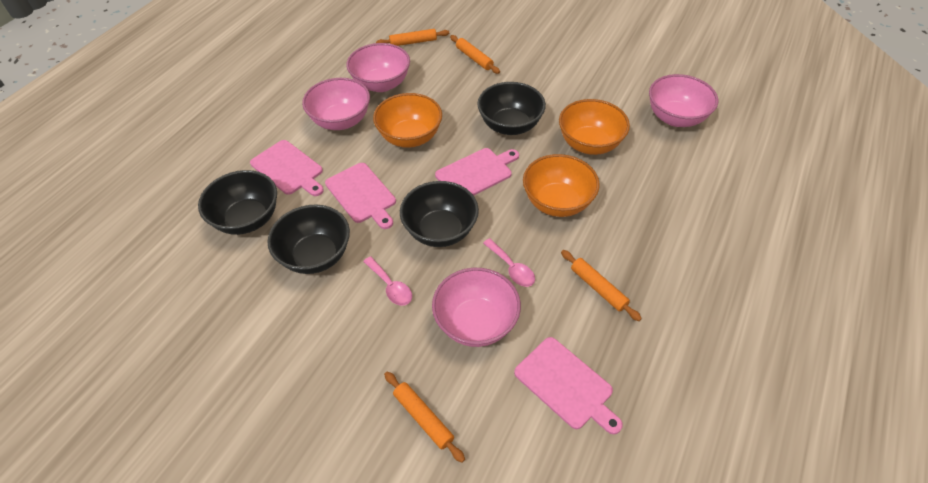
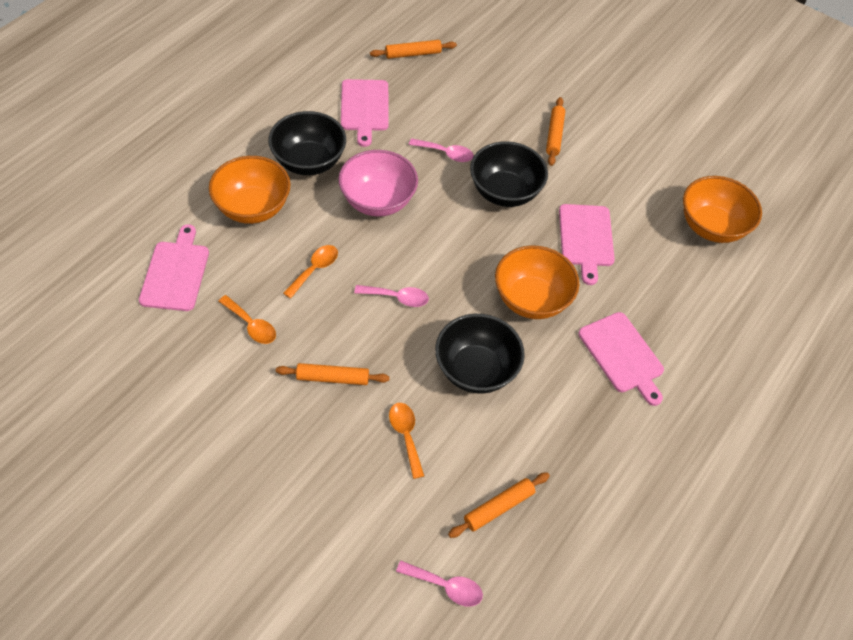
black bowl: 4 -> 3
orange spoon: 0 -> 3
pink bowl: 4 -> 1
pink spoon: 2 -> 3

